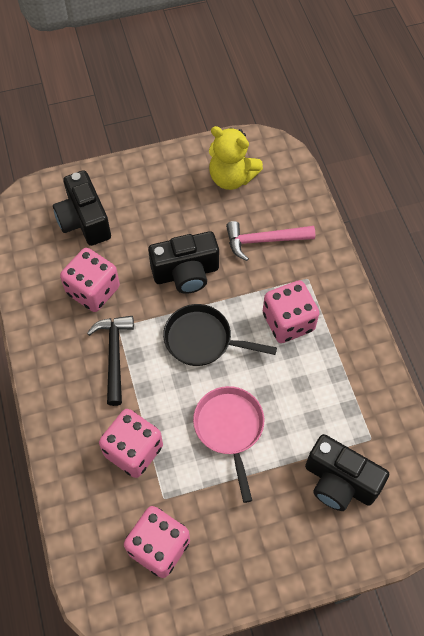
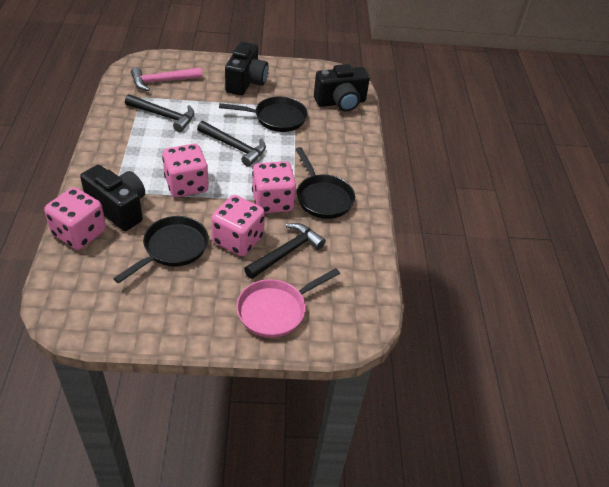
black hammer: 1 -> 3
black pan: 1 -> 3
yellow teddy bear: 1 -> 0

